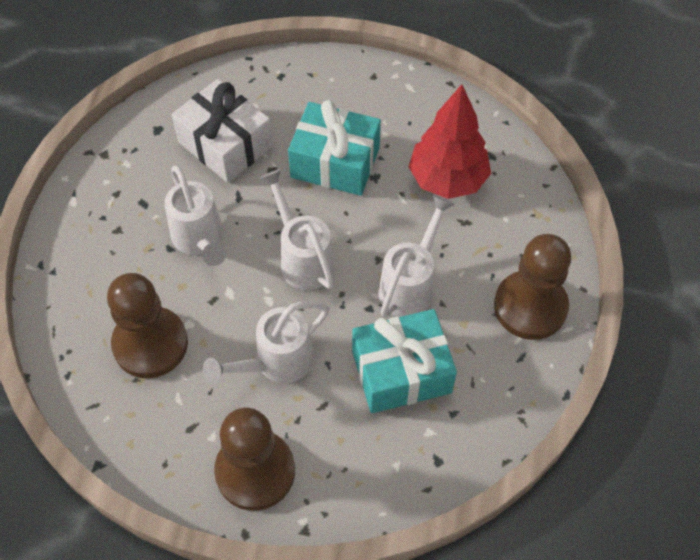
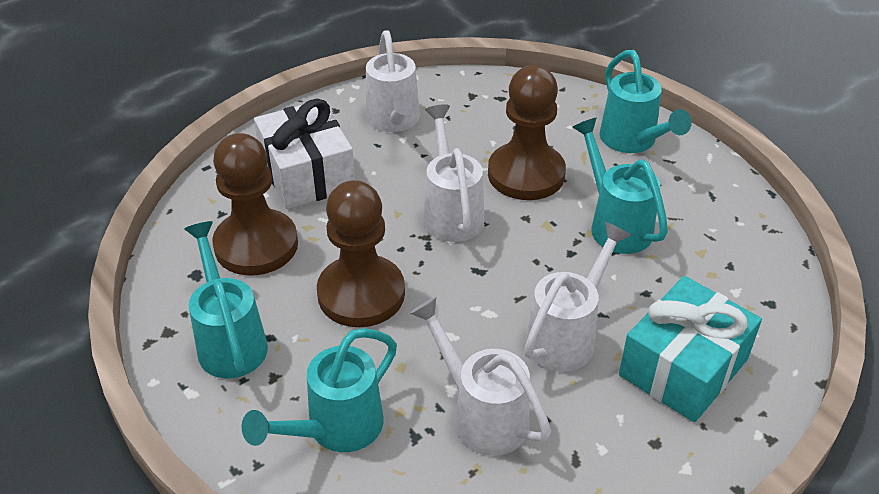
red tree: 1 -> 0
turquoise gift: 2 -> 1
turquoise watering can: 0 -> 4

